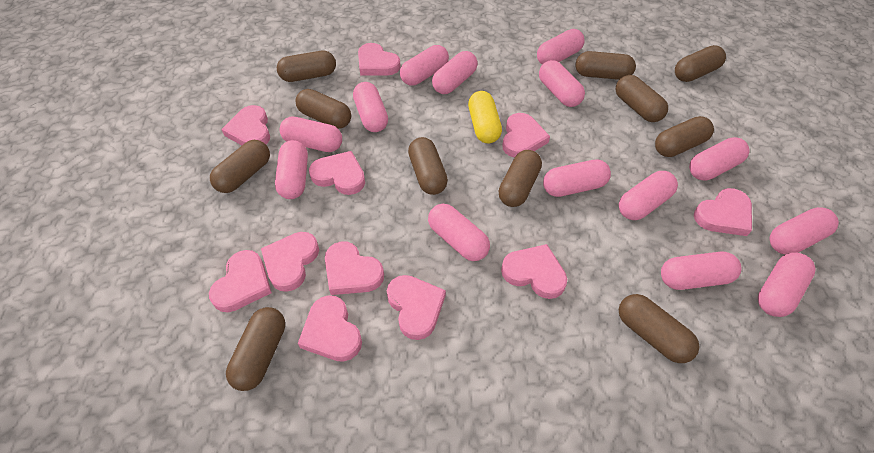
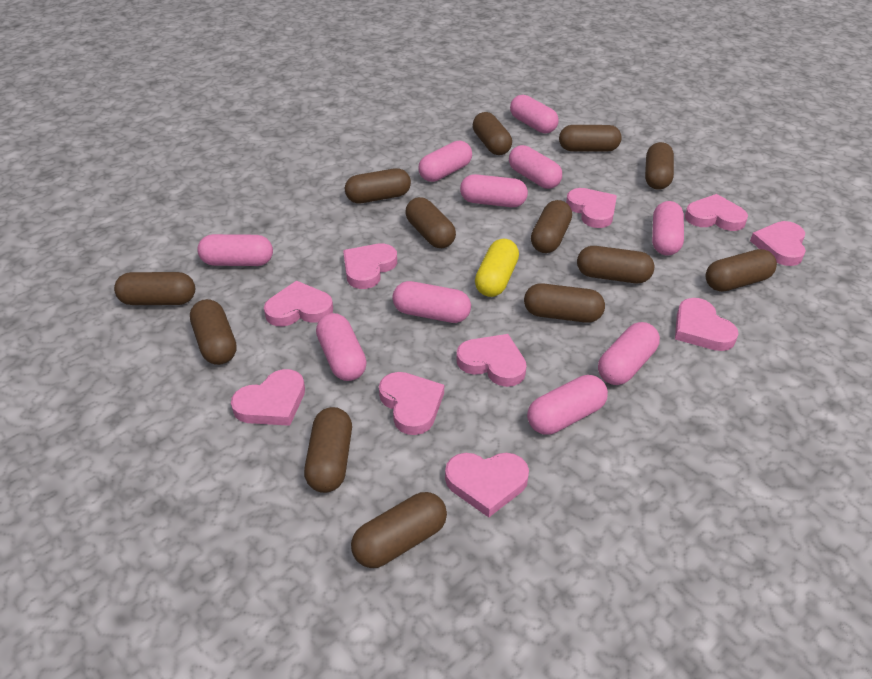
brown capsule: 11 -> 13
pink capsule: 14 -> 10
pink heart: 11 -> 10

